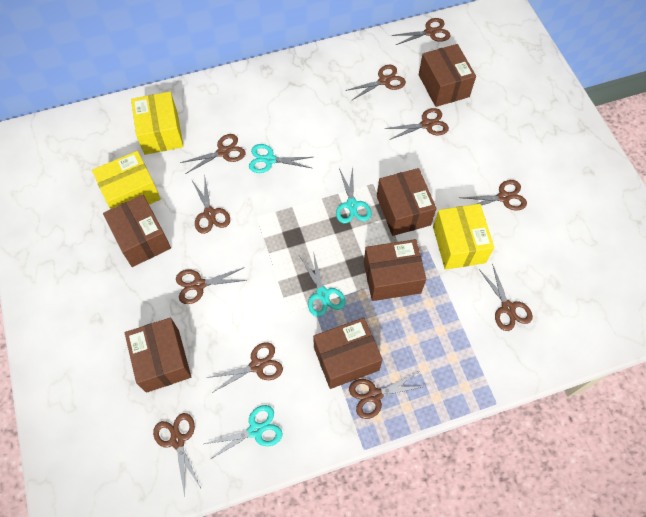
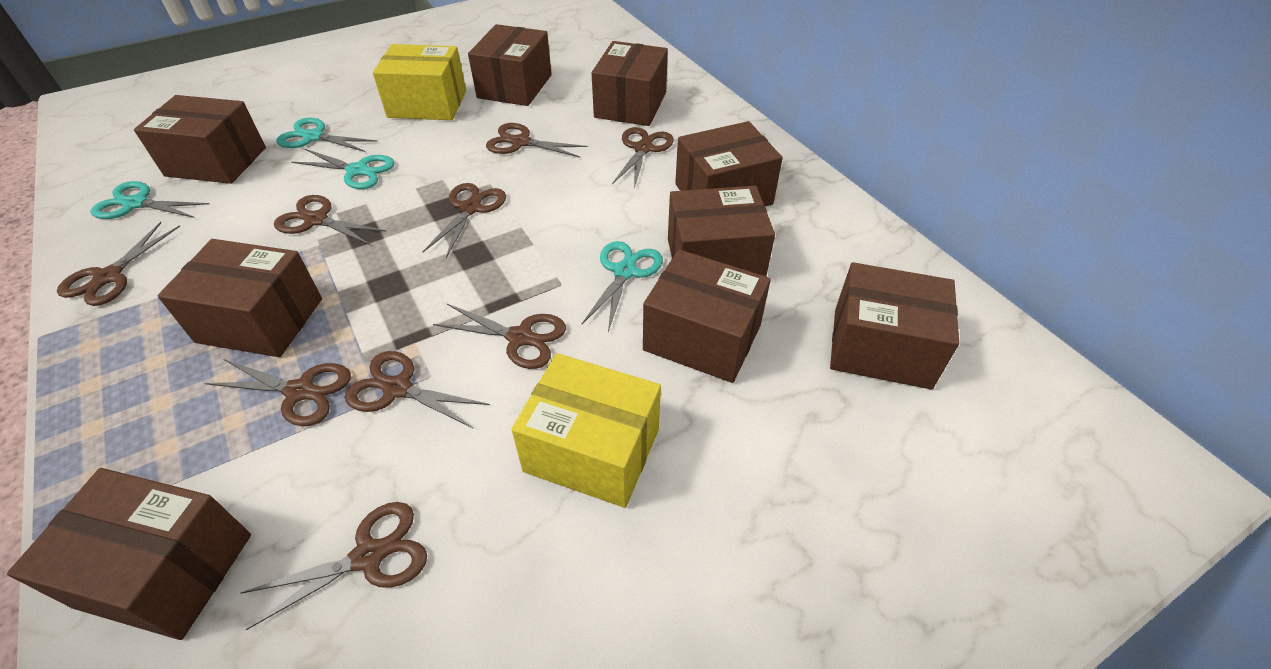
brown box: 6 -> 9
brown scissors: 11 -> 9
yellow box: 3 -> 2

